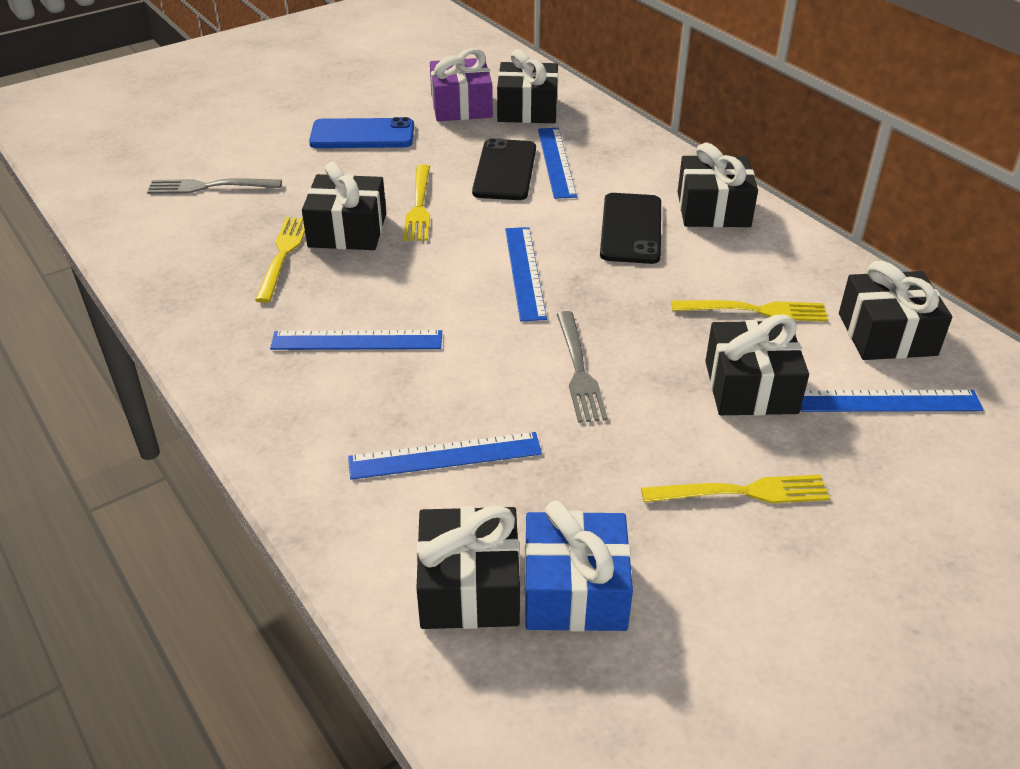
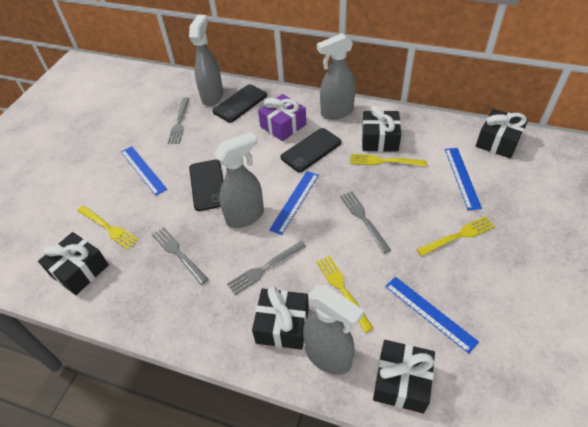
black gift: 6 -> 5
black phone: 2 -> 3
blue gift: 1 -> 0
blue phone: 1 -> 0
blue ruler: 5 -> 4
grey fork: 2 -> 4
grey spray bottle: 0 -> 4

